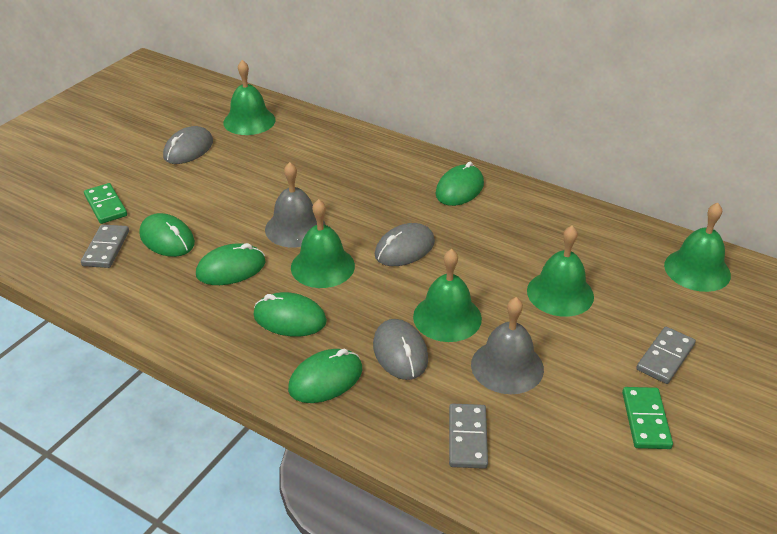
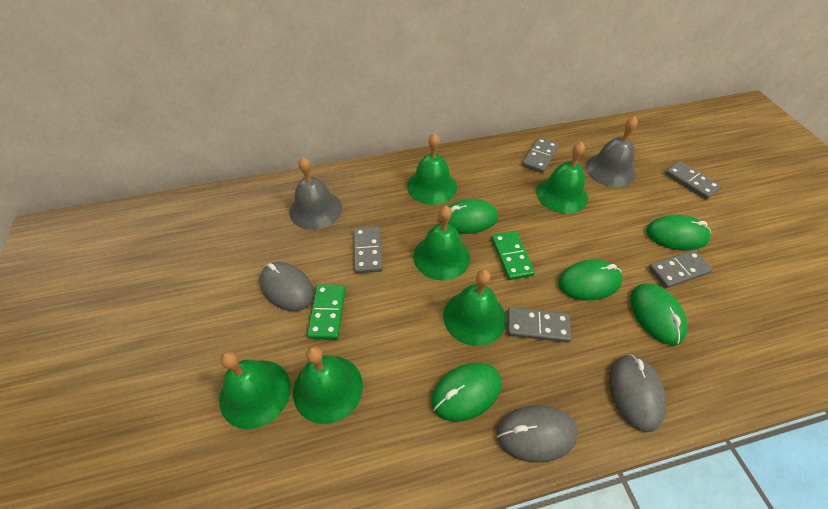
green bell: 5 -> 6
grey domino: 3 -> 5

